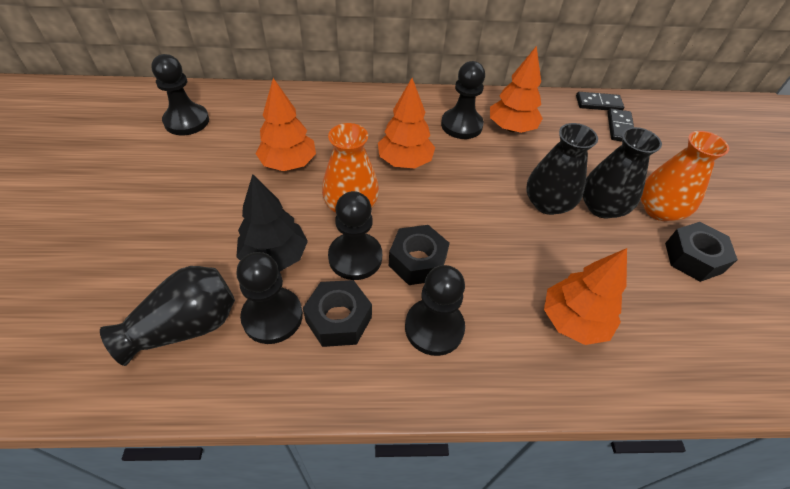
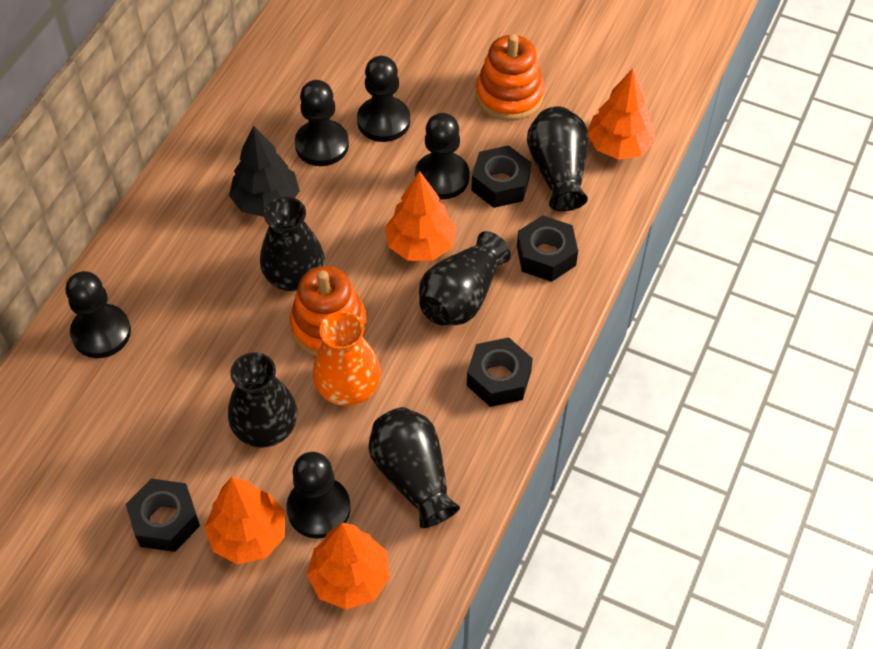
black domino: 2 -> 0
black nut: 3 -> 4
black vase: 3 -> 5
orange stacking toy: 0 -> 2
orange vase: 2 -> 1

